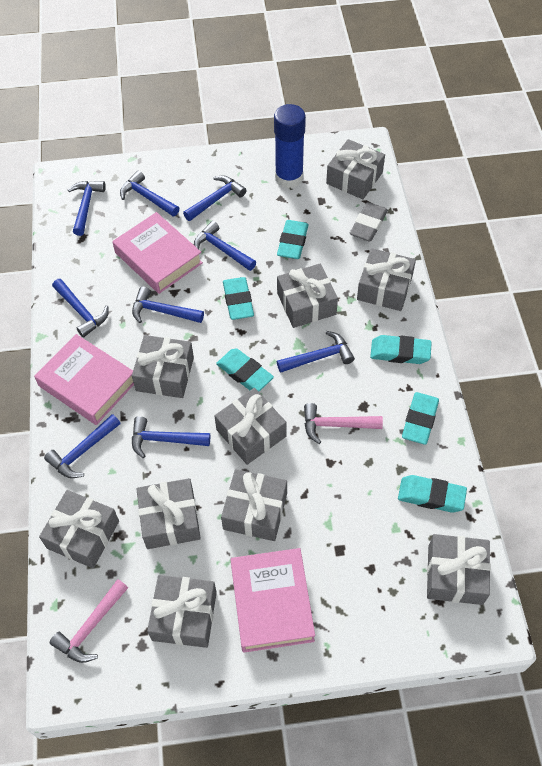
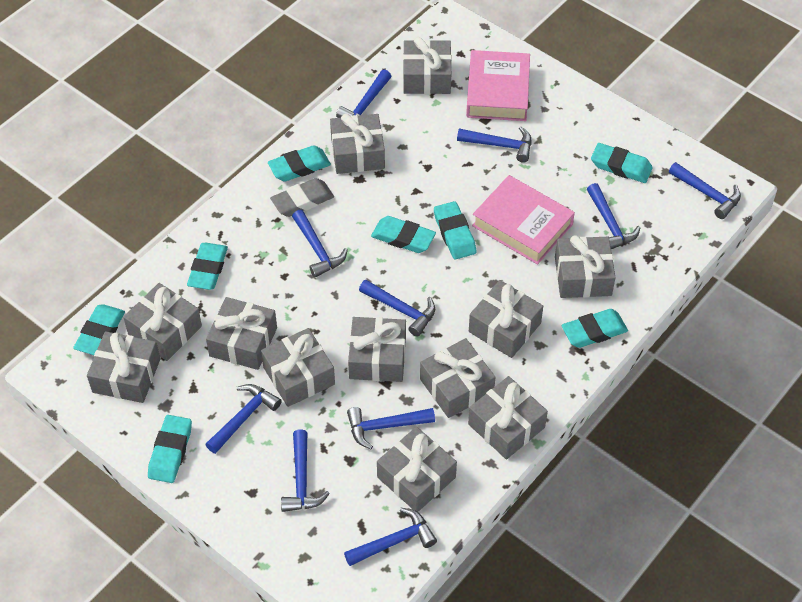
blue glue stick: 1 -> 0
blue hammer: 9 -> 10
grey gift: 10 -> 12
pink book: 3 -> 2
pink hammer: 2 -> 0
turquoise eraser: 6 -> 8

